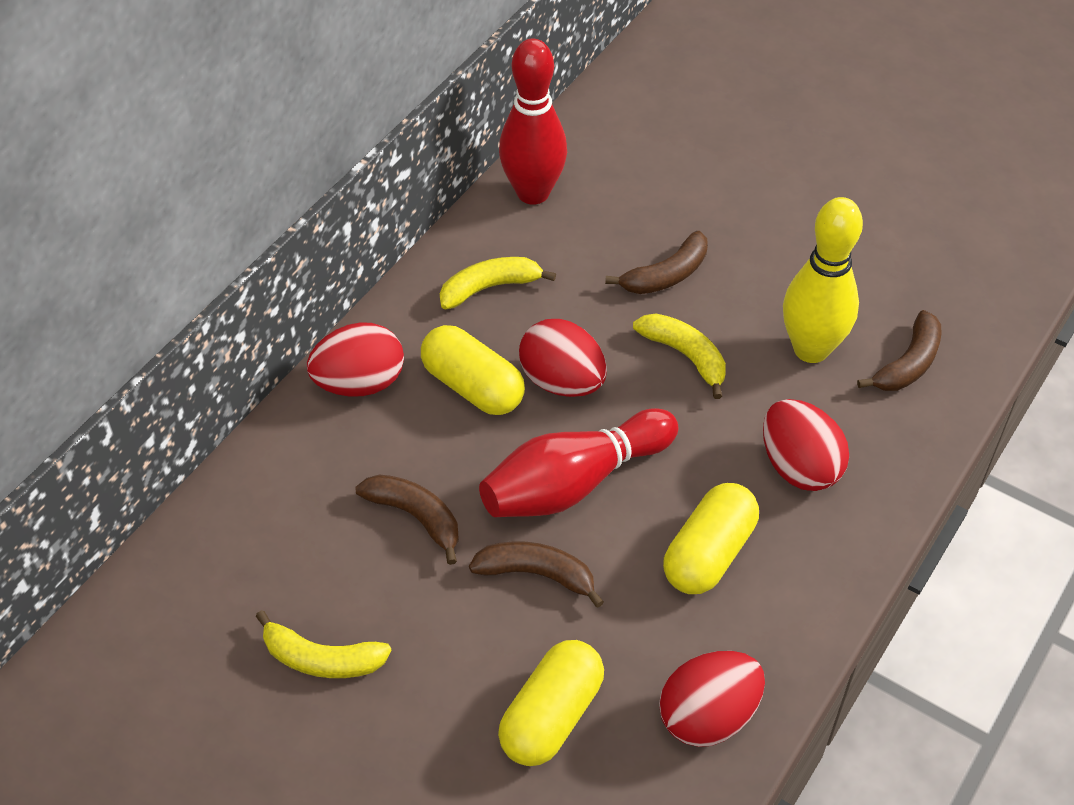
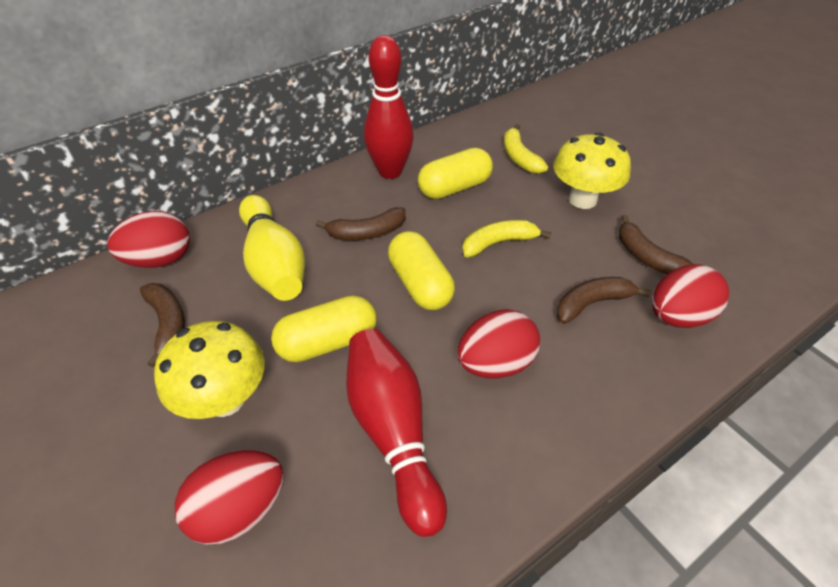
yellow banana: 3 -> 2
yellow mushroom: 0 -> 2

